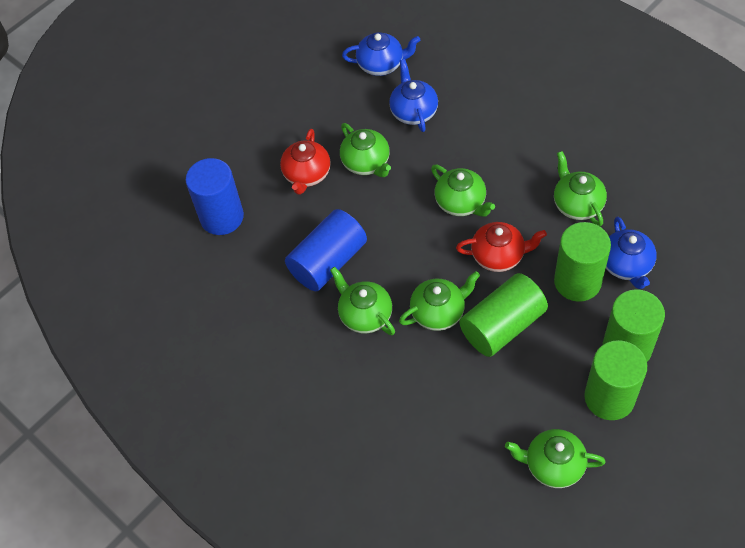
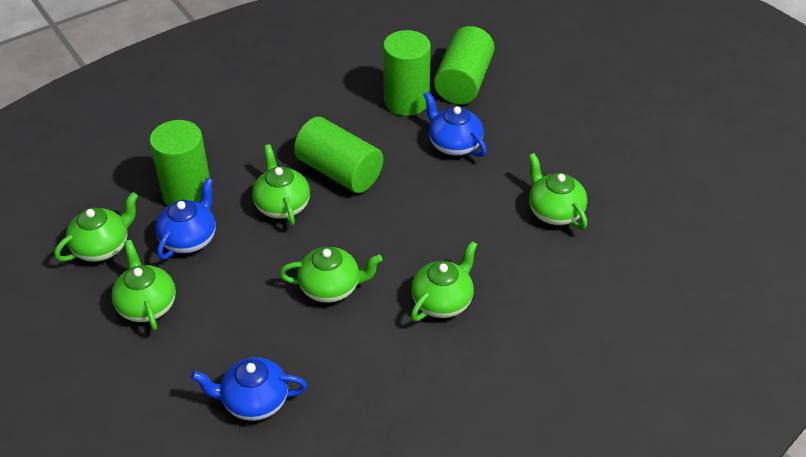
blue cylinder: 2 -> 0
red teapot: 2 -> 0

